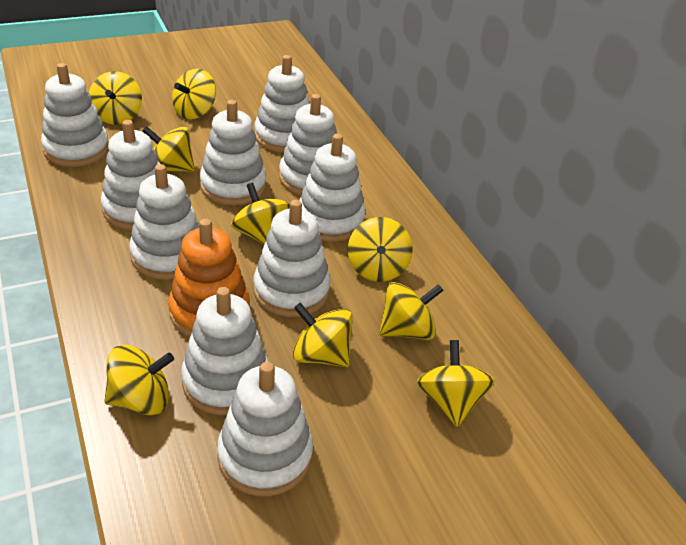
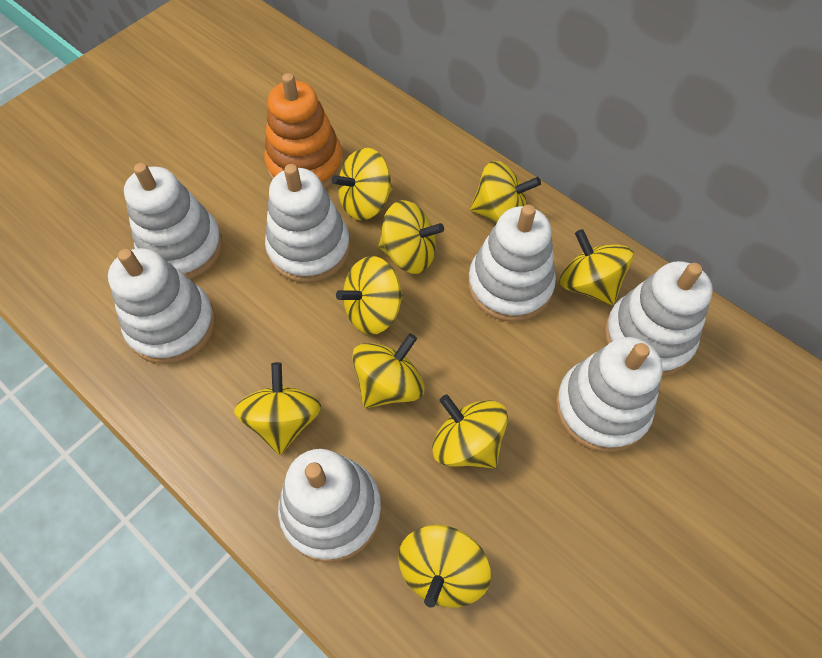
white stacking toy: 10 -> 7

